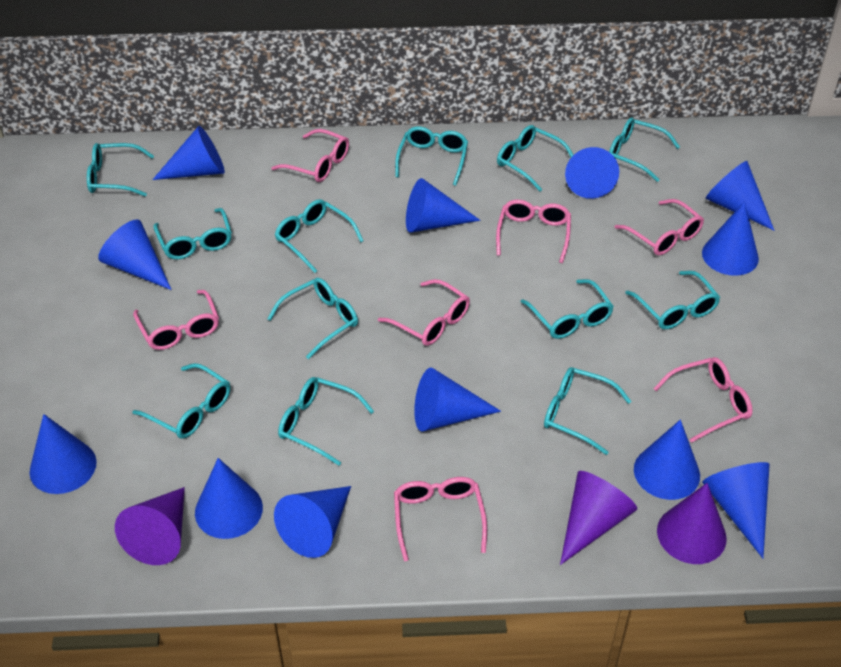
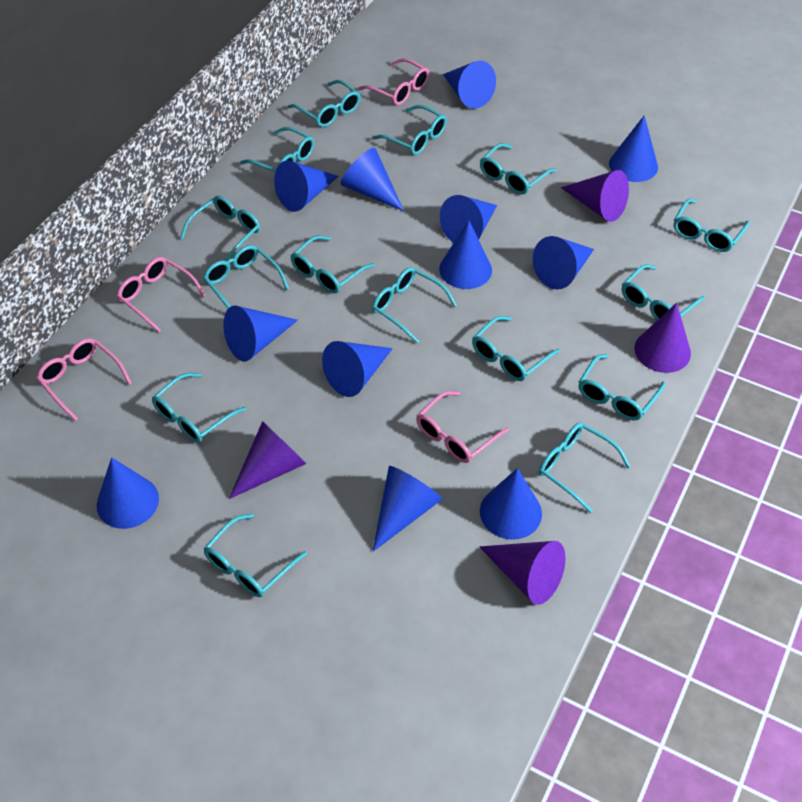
pink glasses: 7 -> 4
purple cone: 3 -> 4
turquoise glasses: 12 -> 15

